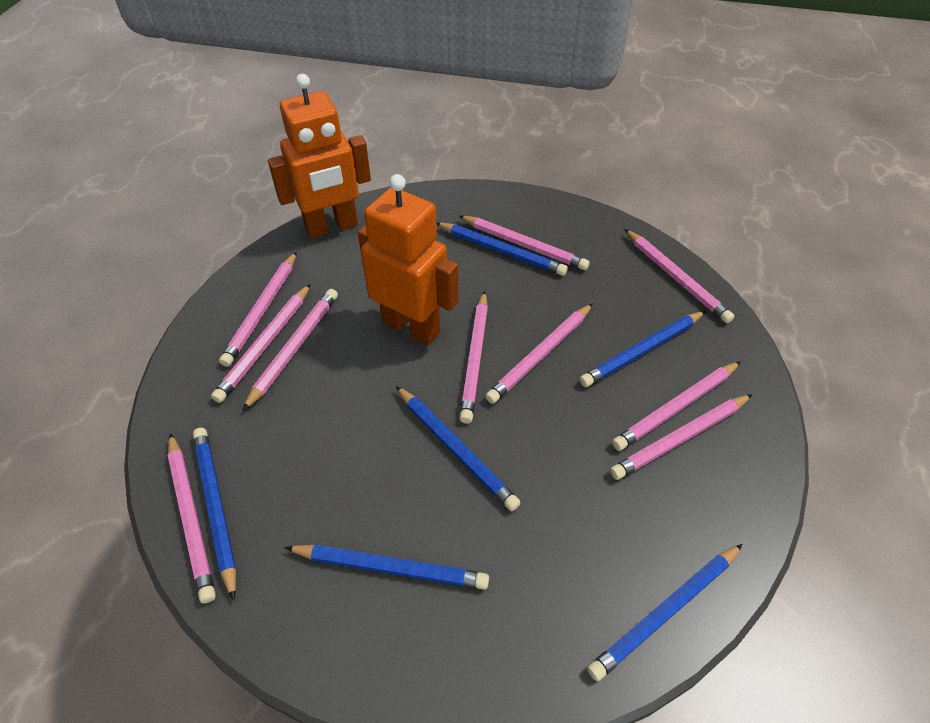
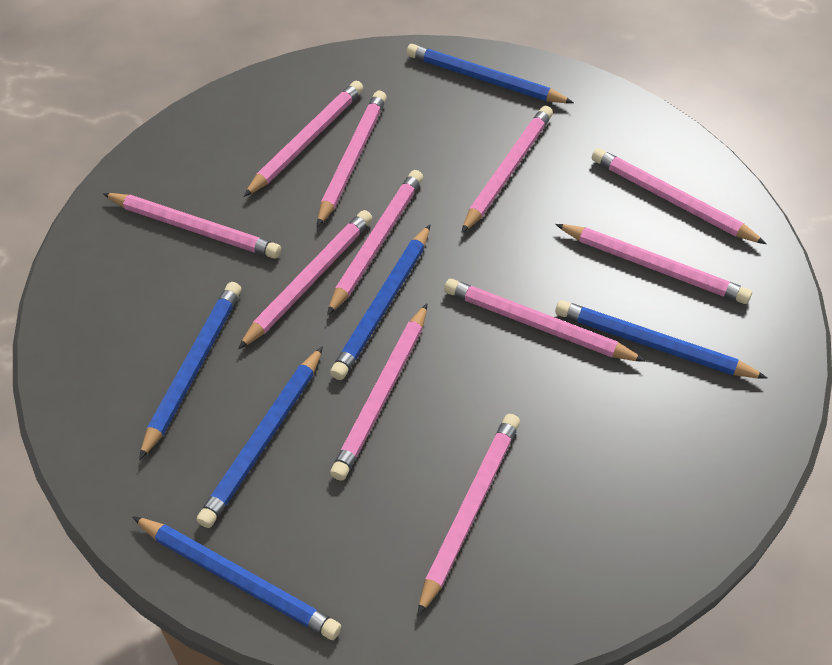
orange robot: 2 -> 0
pink pencil: 10 -> 11

